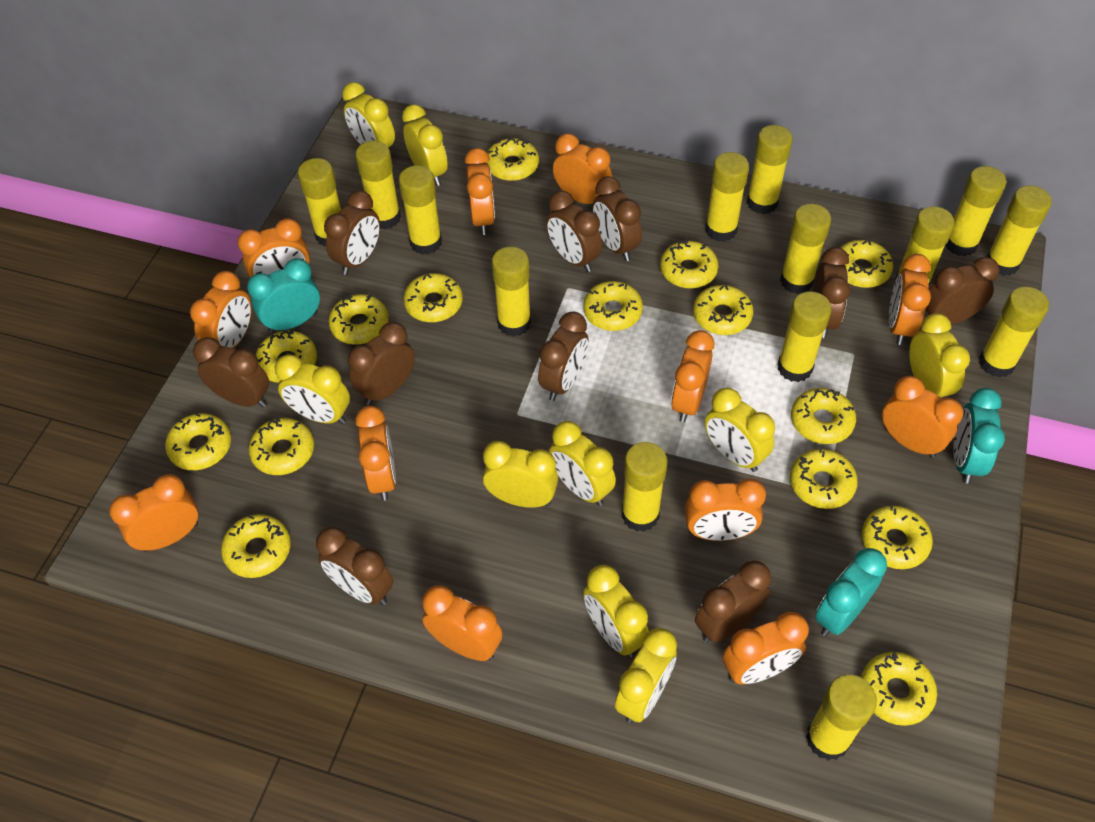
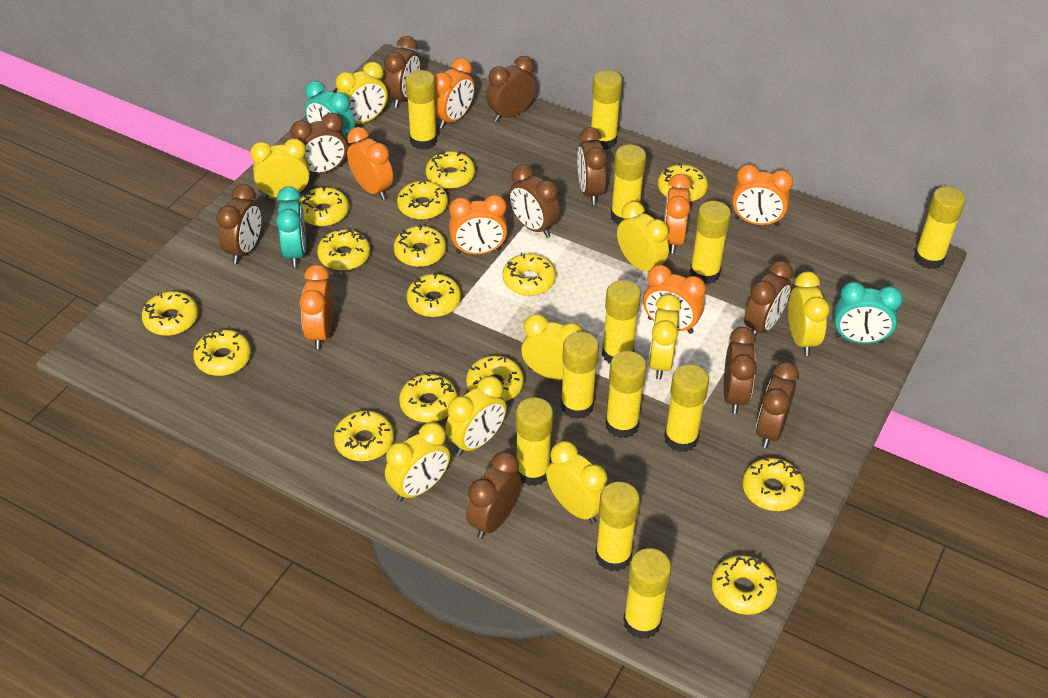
orange clock: 12 -> 7
yellow glue stick: 14 -> 12

